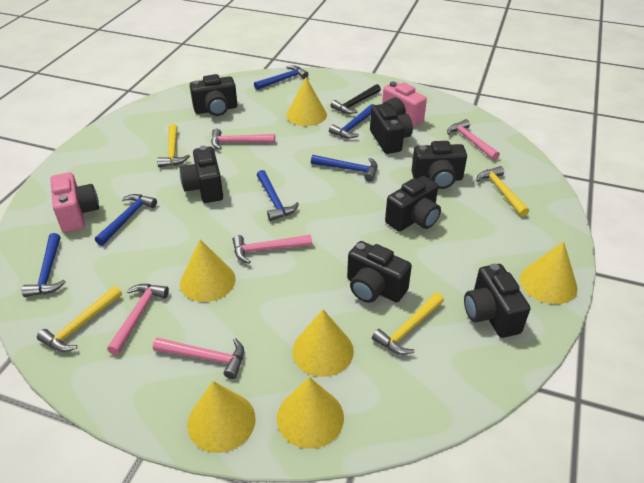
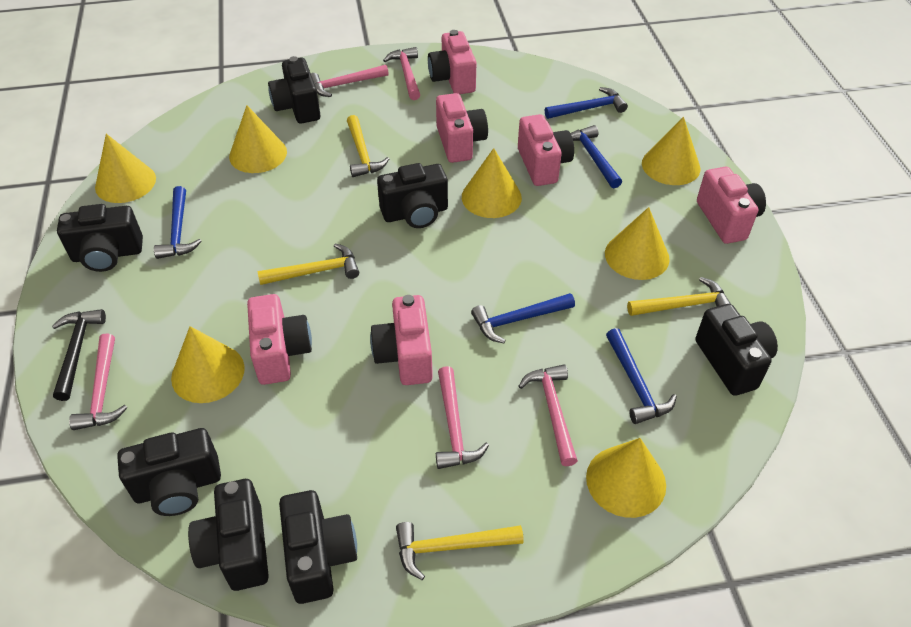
blue hammer: 6 -> 5
pink camera: 2 -> 6
yellow cone: 6 -> 7

